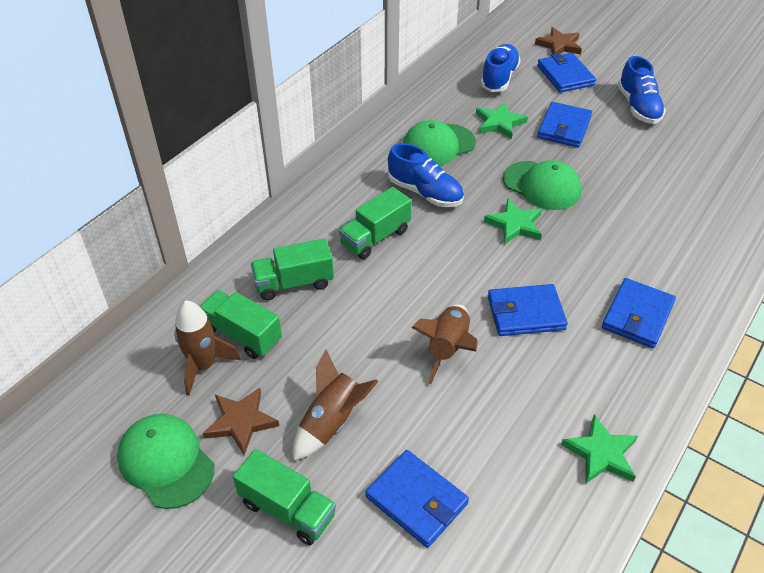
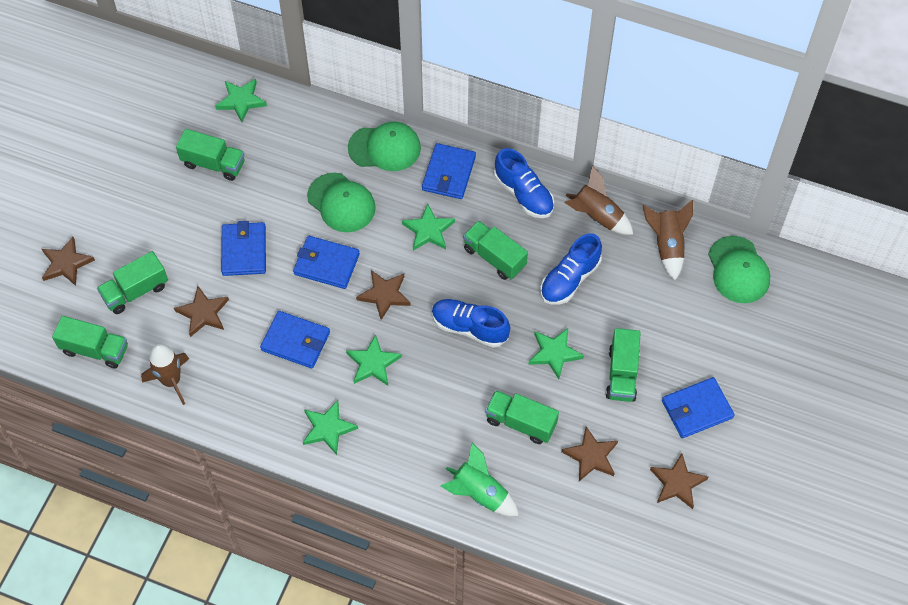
brown star: 2 -> 5
green rocket: 0 -> 1
green star: 3 -> 5
green truck: 4 -> 6

